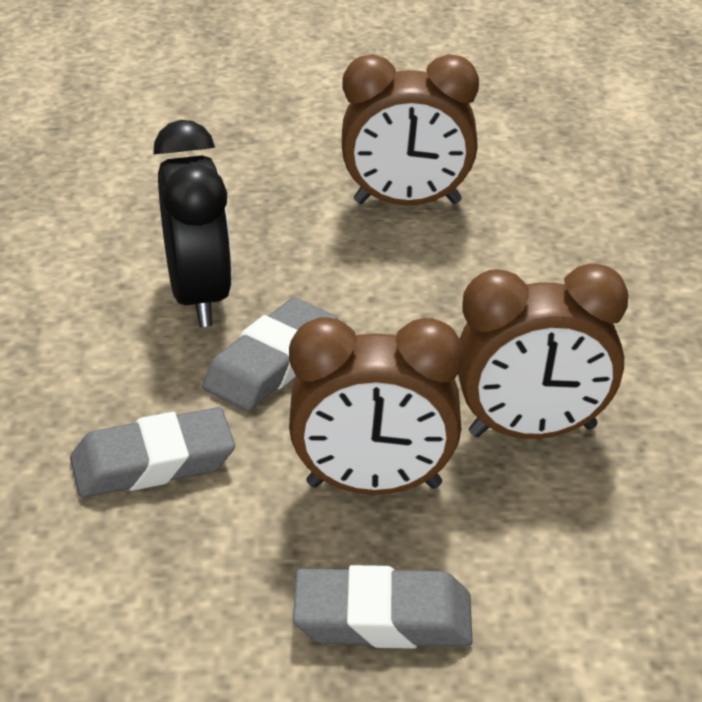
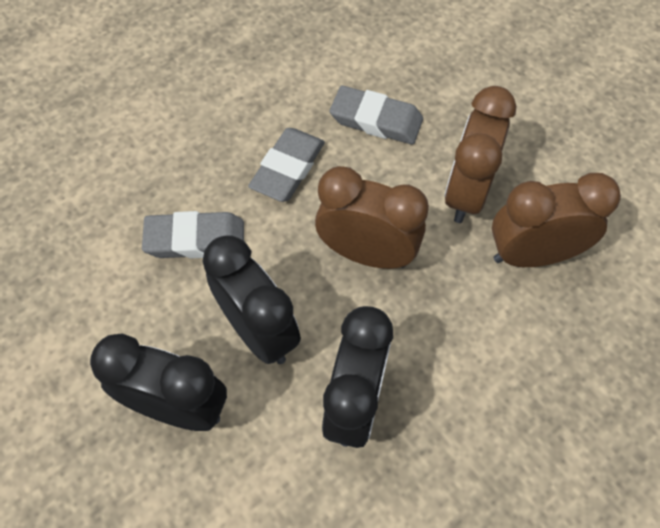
black clock: 1 -> 3

